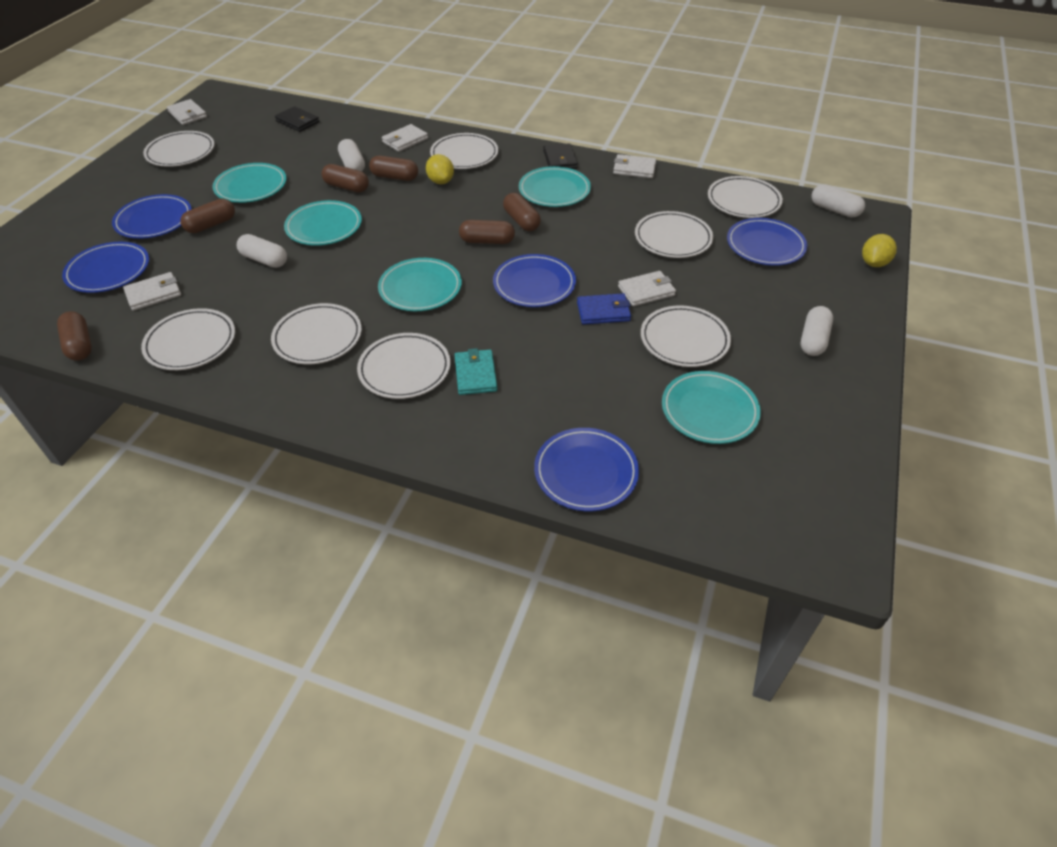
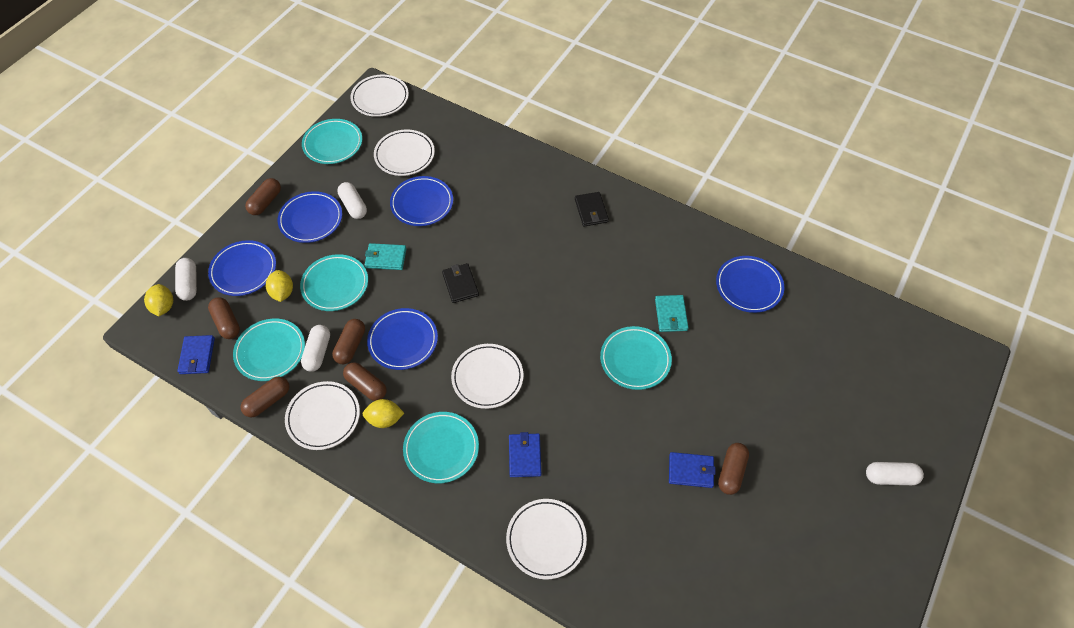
blue wallet: 1 -> 3
turquoise wallet: 1 -> 2
white plate: 8 -> 5
white wallet: 5 -> 0
yellow lemon: 2 -> 3

